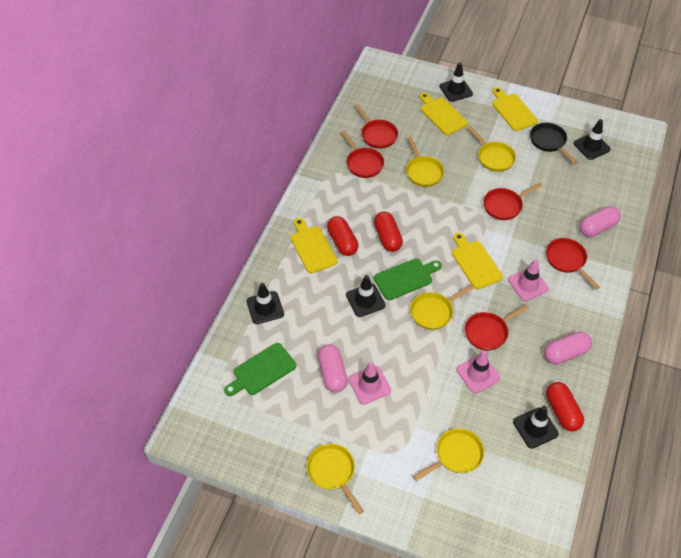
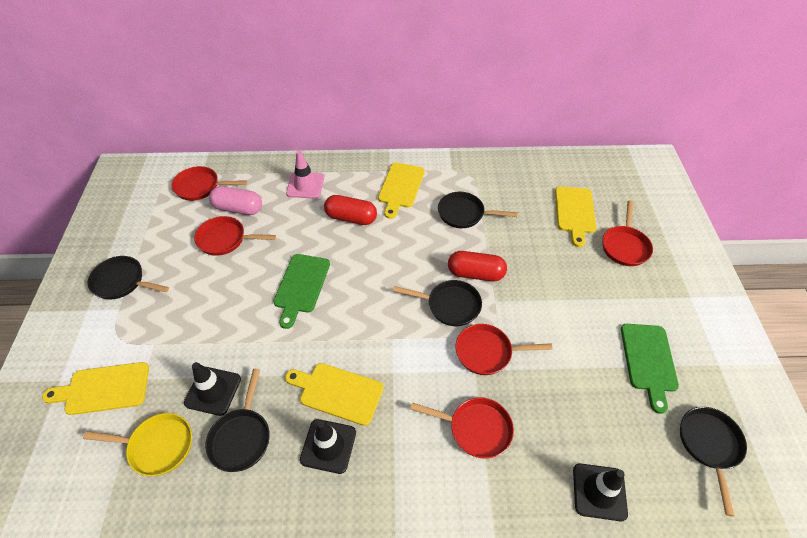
black pan: 1 -> 5
black traffic cone: 5 -> 3
pink capsule: 3 -> 1
pink traffic cone: 3 -> 1
red capsule: 3 -> 2
yellow pan: 5 -> 1

